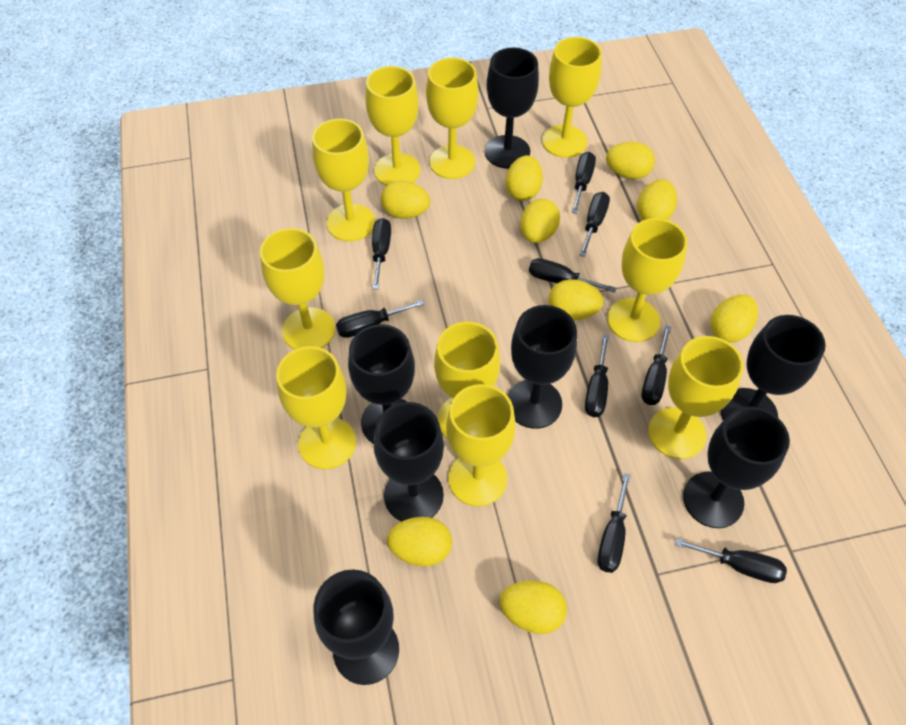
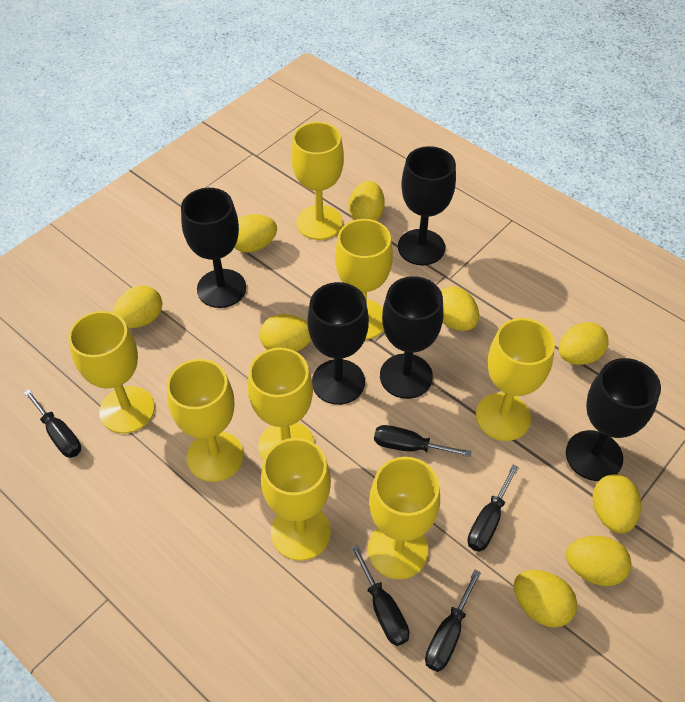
black goblet: 7 -> 5
black screwdriver: 9 -> 5
yellow goblet: 10 -> 8

